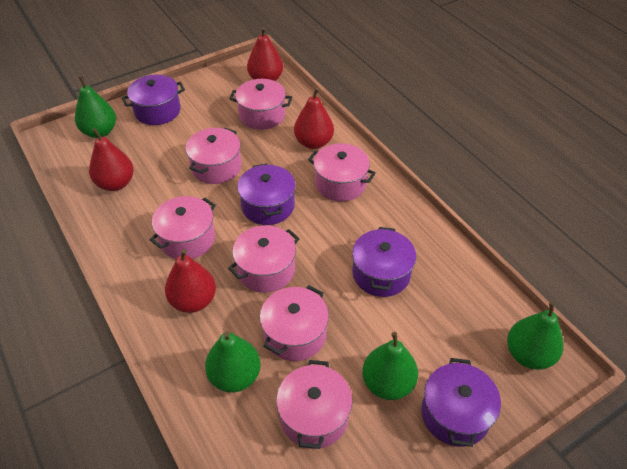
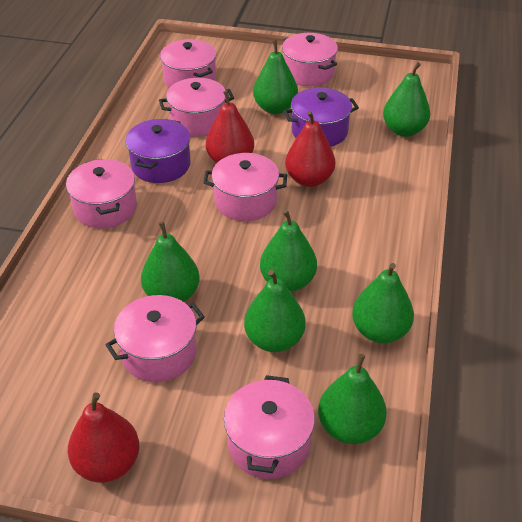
green pear: 4 -> 7
purple pot: 4 -> 2
red pear: 4 -> 3

